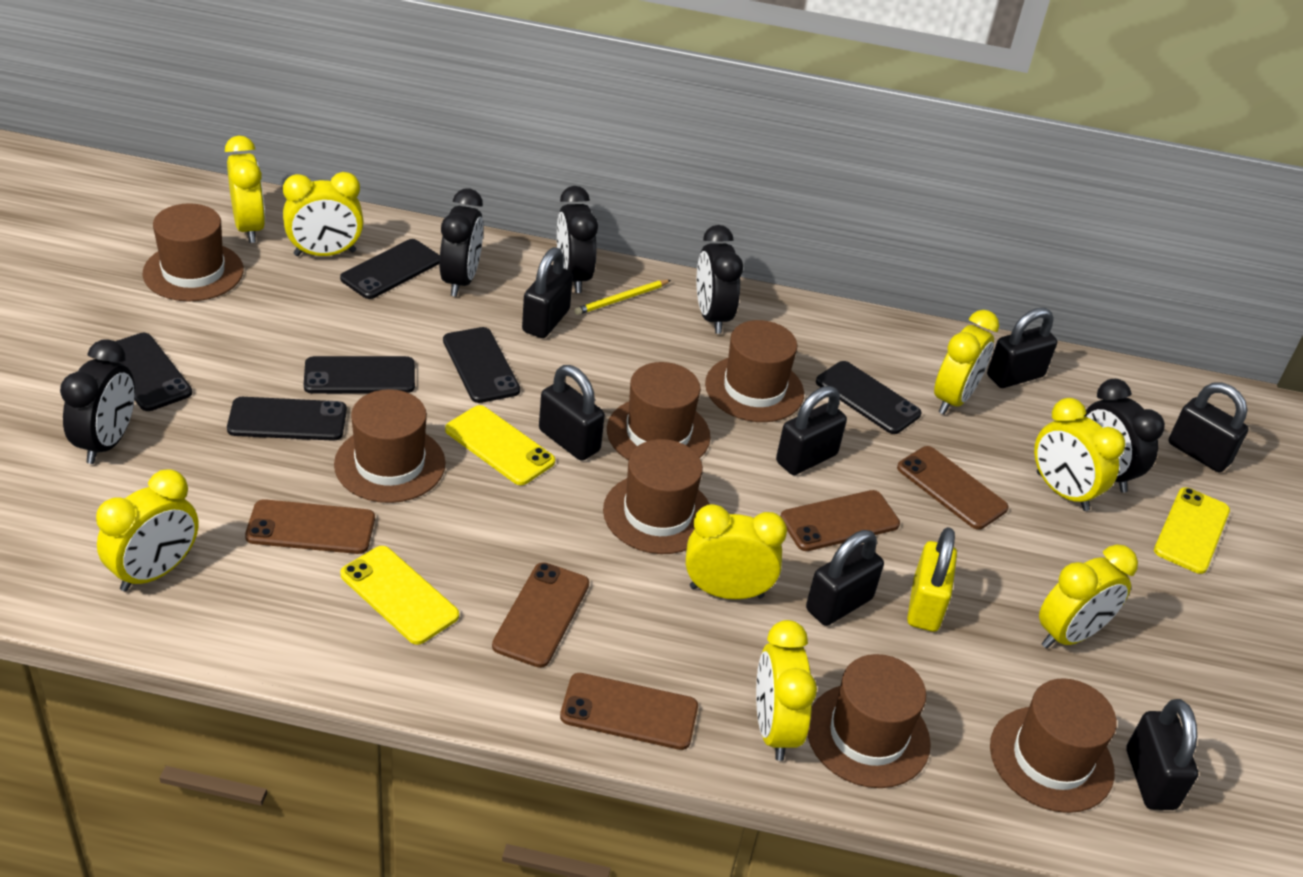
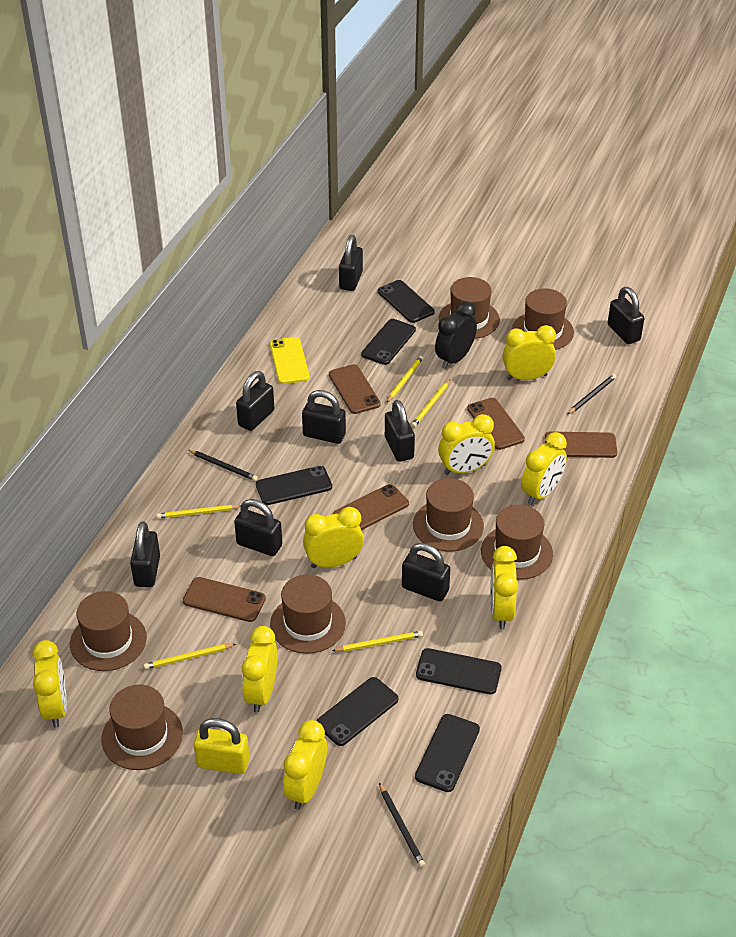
black clock: 5 -> 1
black padlock: 7 -> 8
black pencil: 0 -> 3
yellow pencil: 1 -> 5
yellow phone: 3 -> 1

